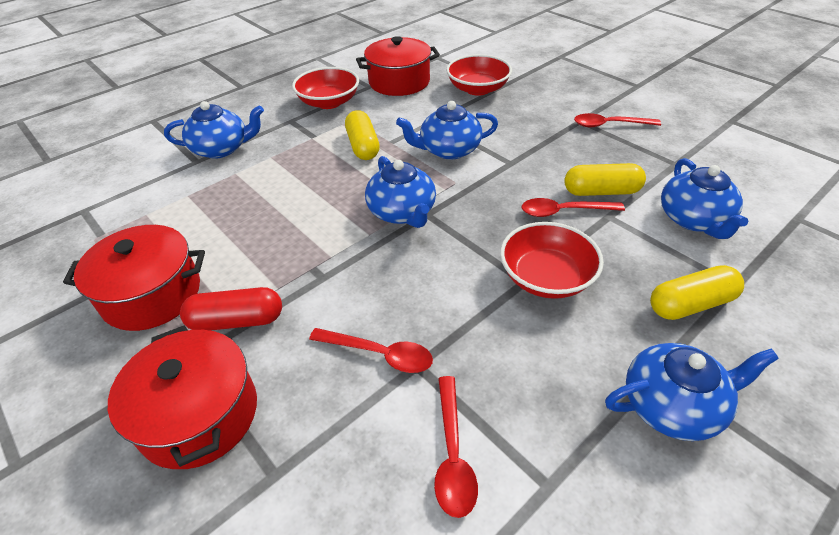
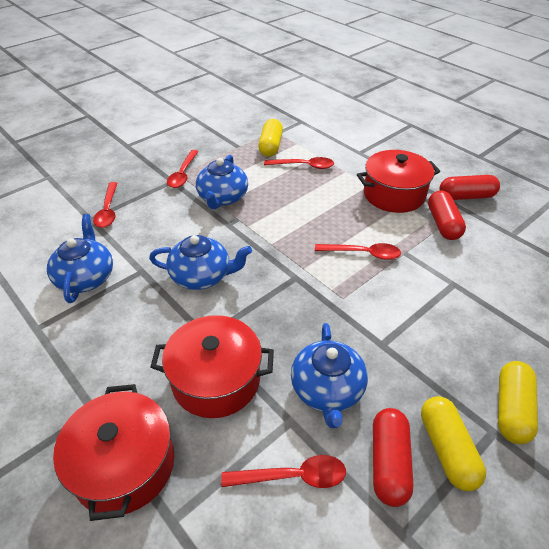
blue teapot: 5 -> 4
red bowl: 3 -> 0
red capsule: 1 -> 3
red spoon: 4 -> 5

